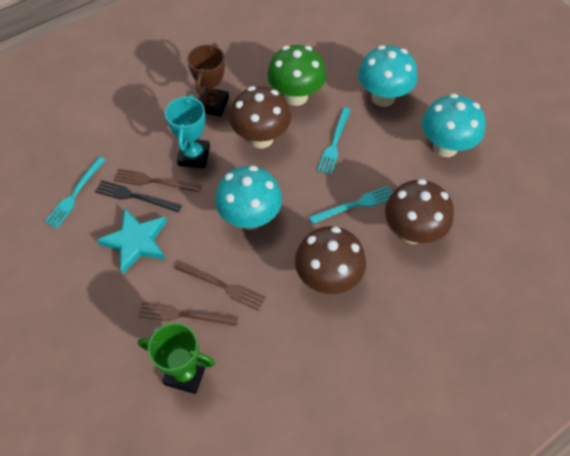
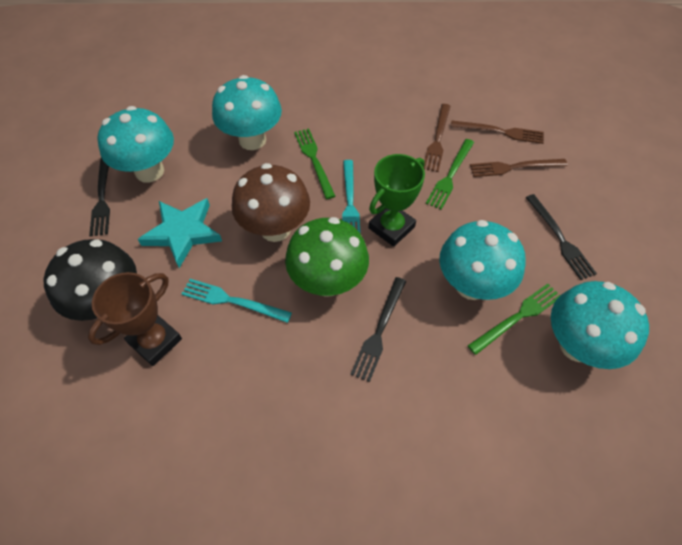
black fork: 1 -> 3
black mushroom: 0 -> 1
brown mushroom: 3 -> 1
green fork: 0 -> 3
turquoise fork: 3 -> 2
turquoise mushroom: 3 -> 4
turquoise trophy: 1 -> 0

